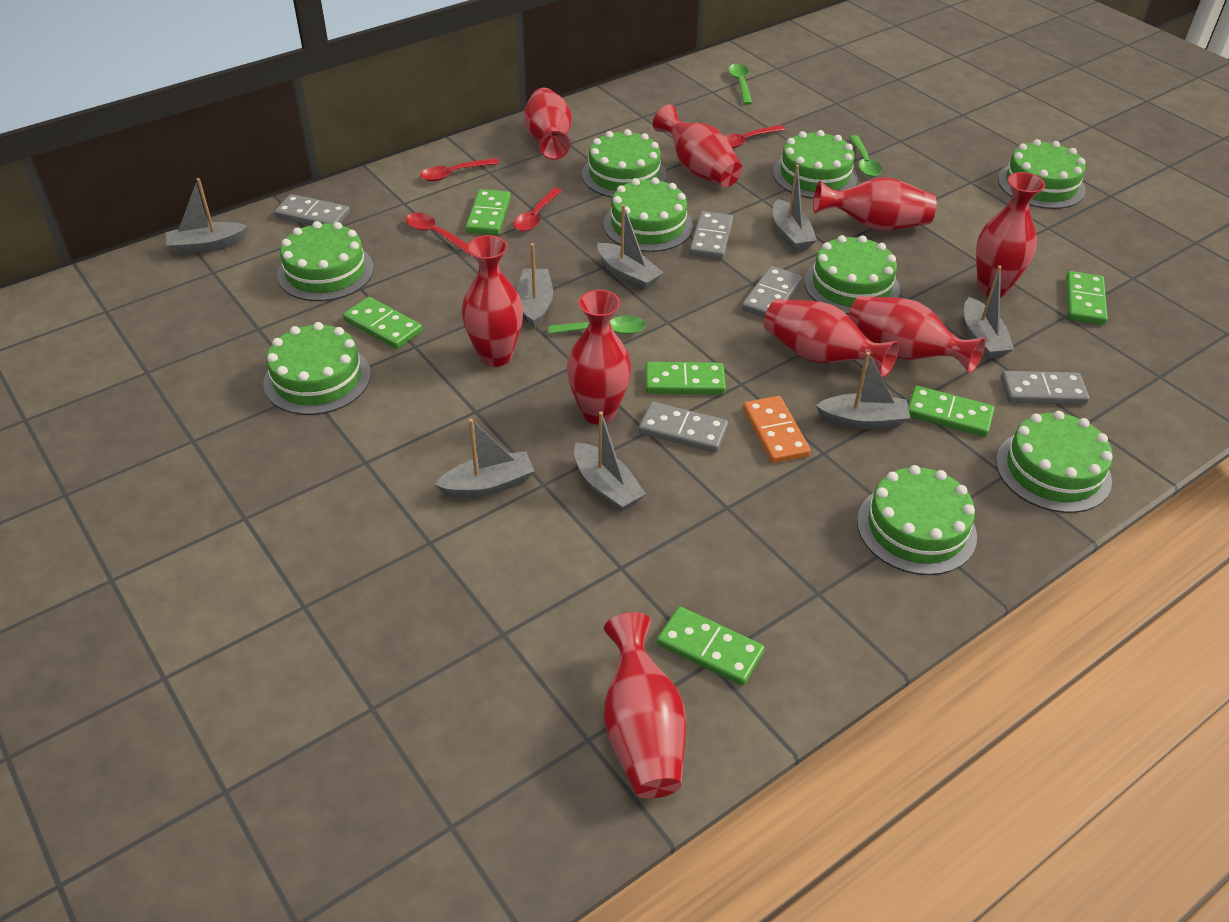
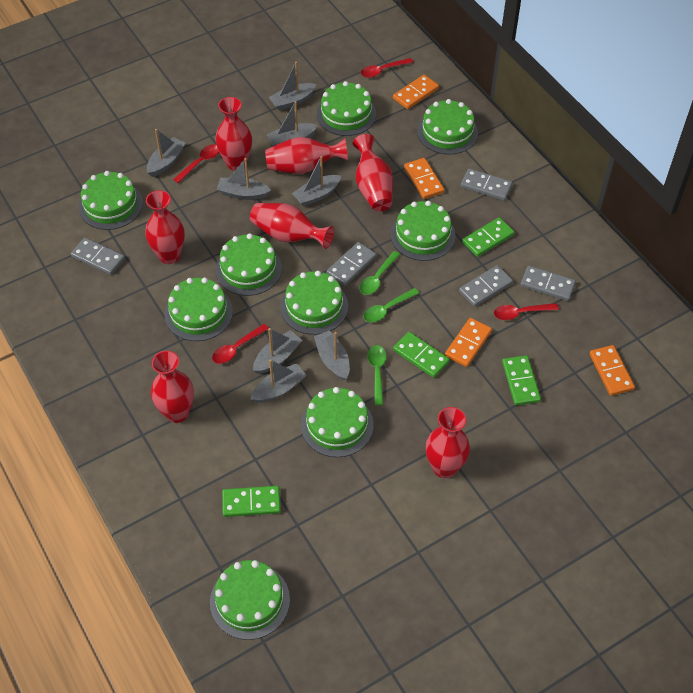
green domino: 6 -> 4
orange domino: 1 -> 4
red vase: 9 -> 7

